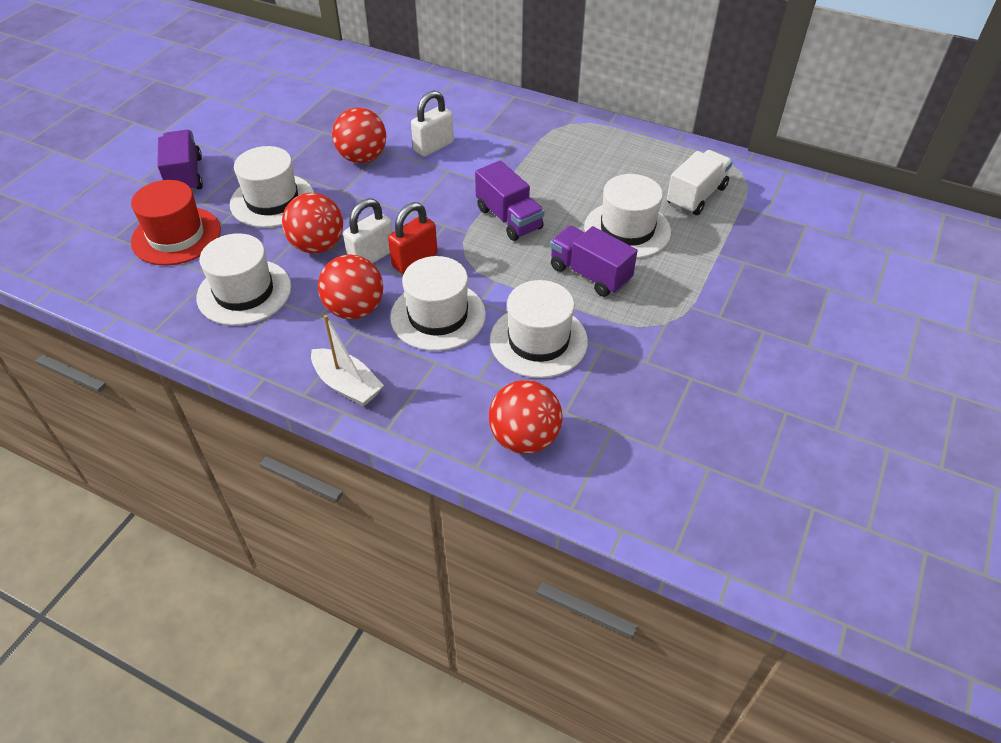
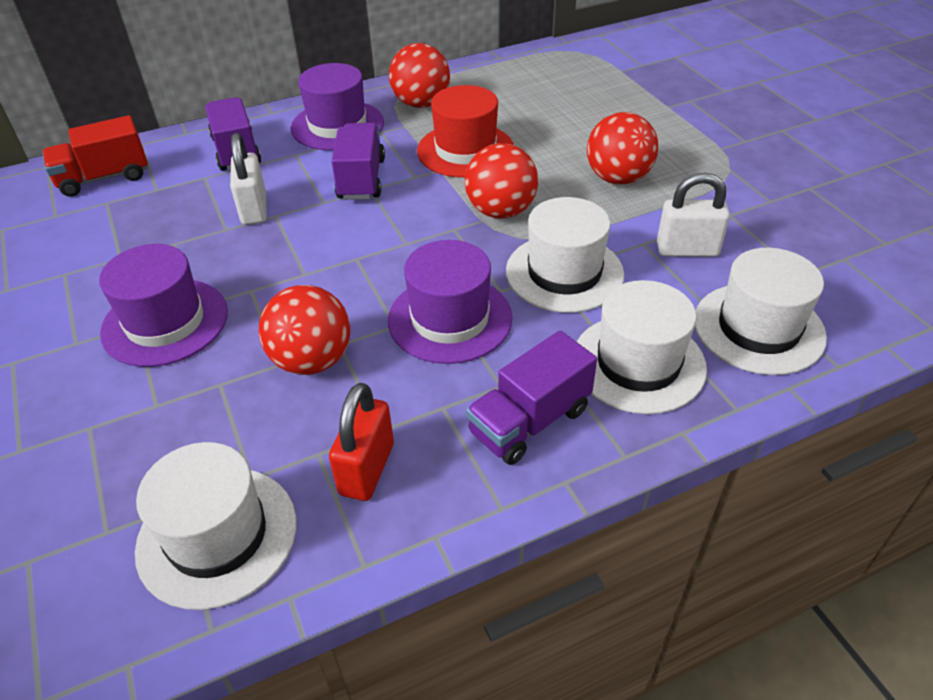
purple hat: 0 -> 3
red truck: 0 -> 1
white boat: 1 -> 0
white hat: 5 -> 4
white truck: 1 -> 0

